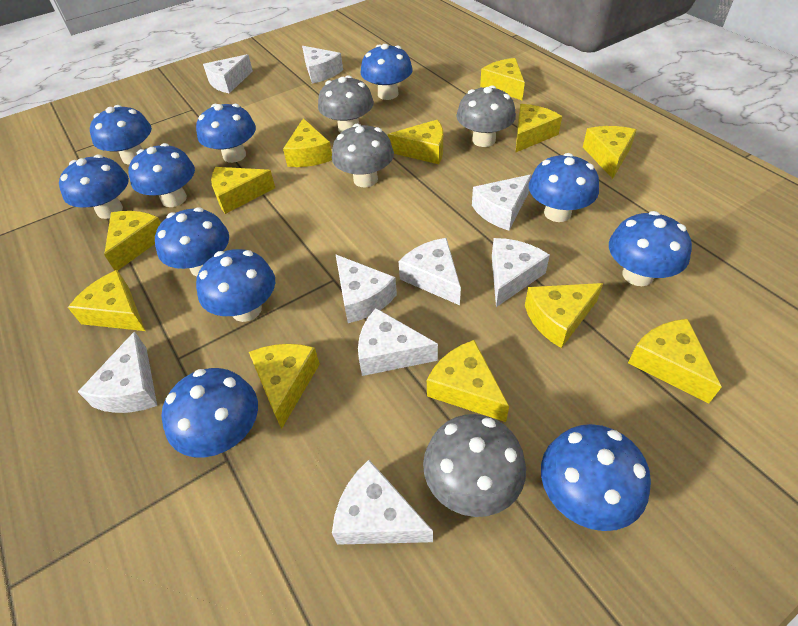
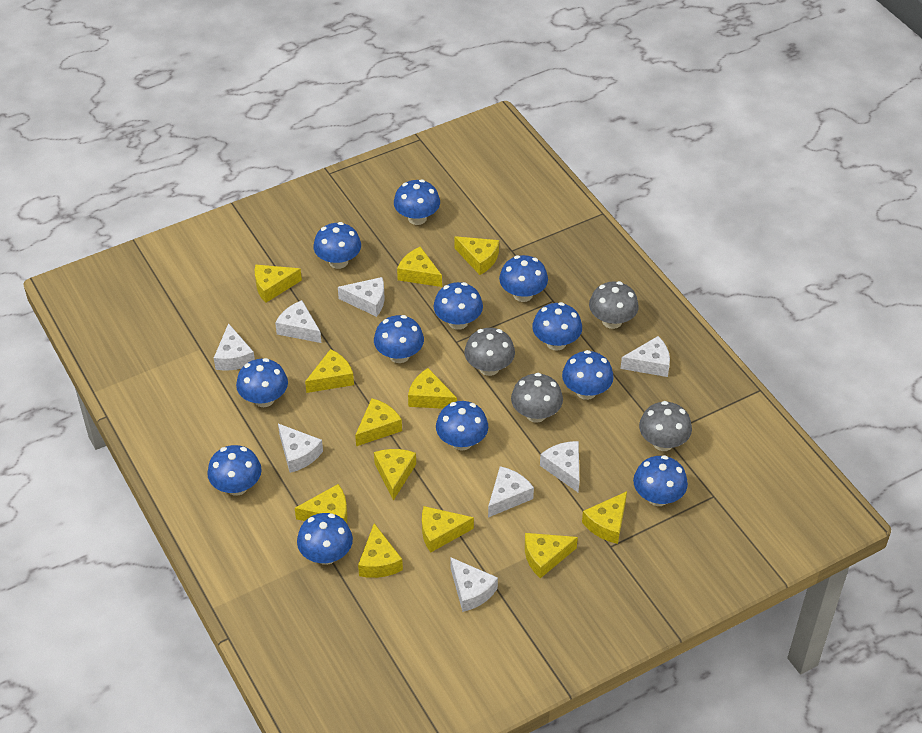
blue mushroom: 11 -> 12
white cheese: 9 -> 8

